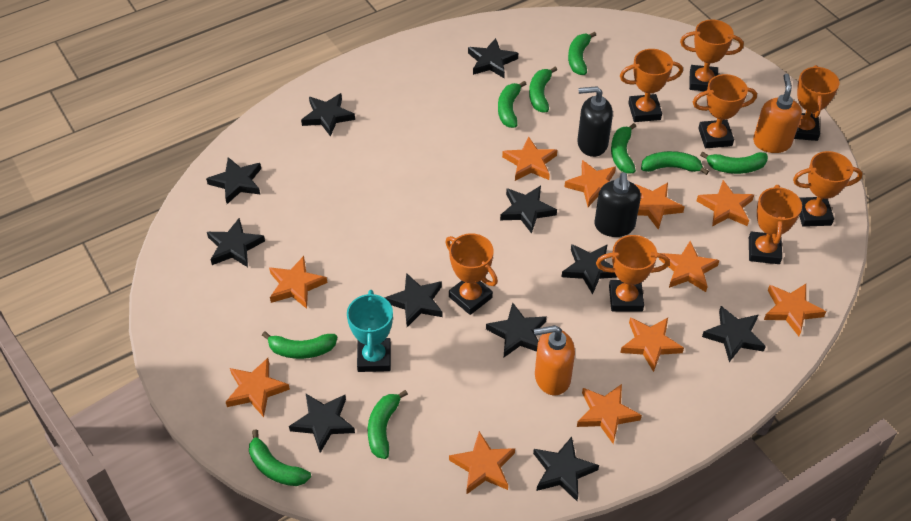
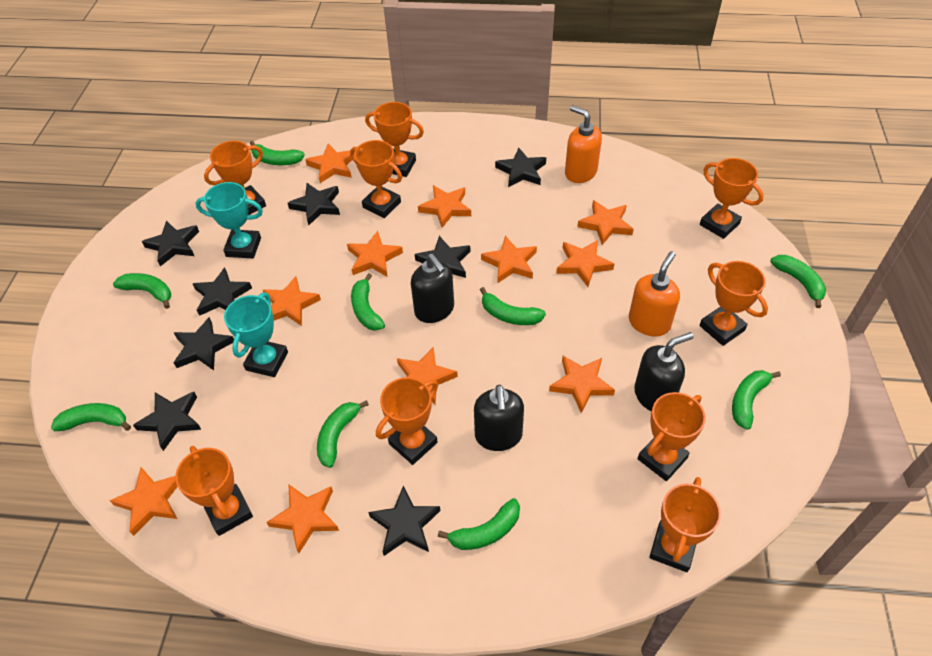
black soap dispenser: 2 -> 3
black star: 11 -> 8
orange trophy: 8 -> 9
turquoise trophy: 1 -> 2

